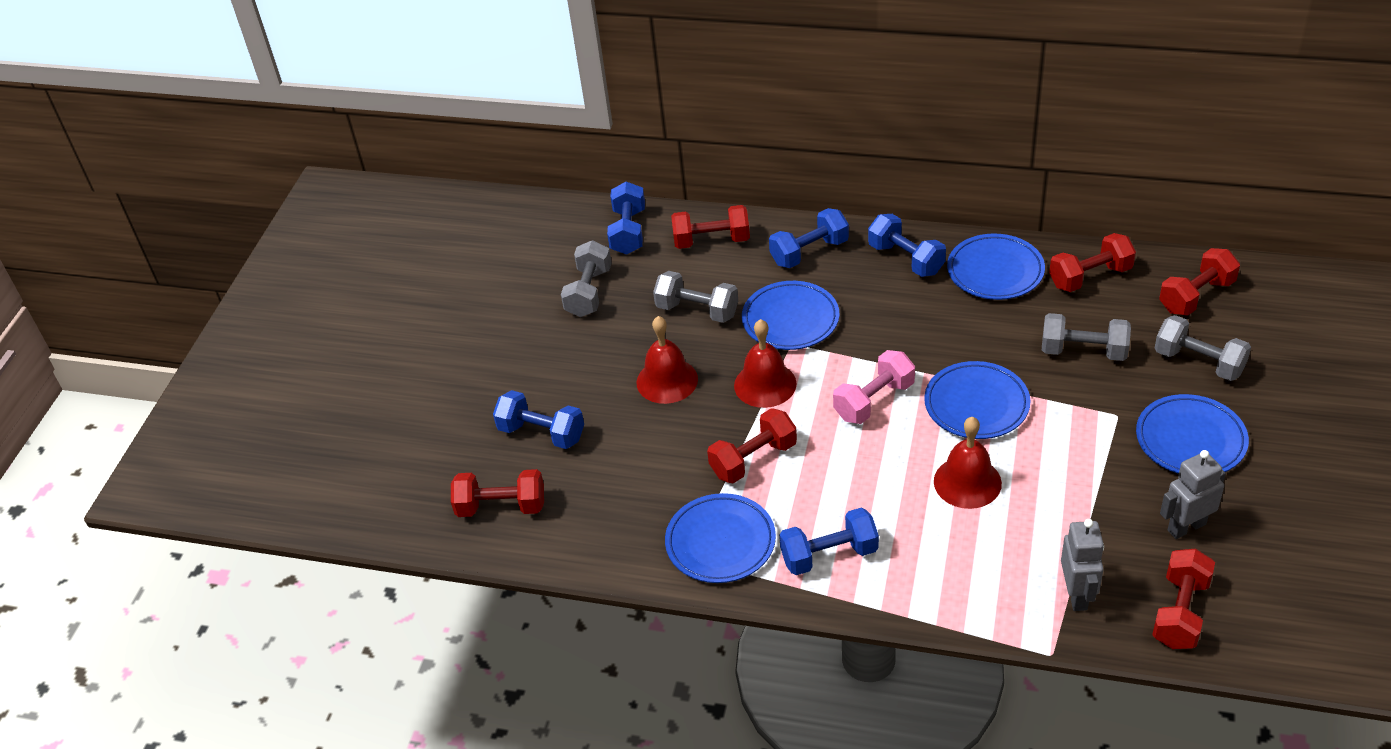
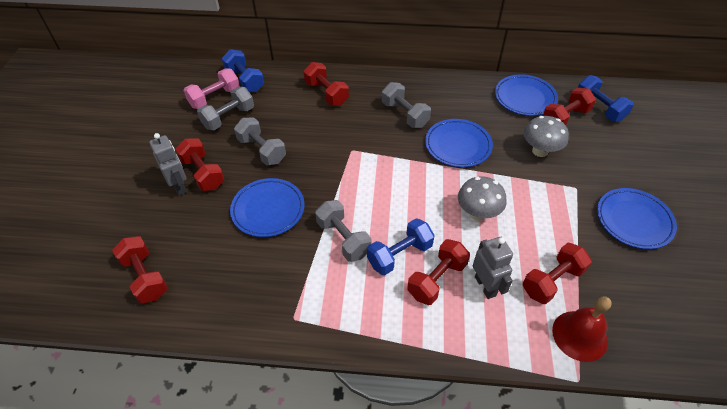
blue dumbbell: 5 -> 3
blue plate: 5 -> 4
grey mushroom: 0 -> 2
red bell: 3 -> 1

